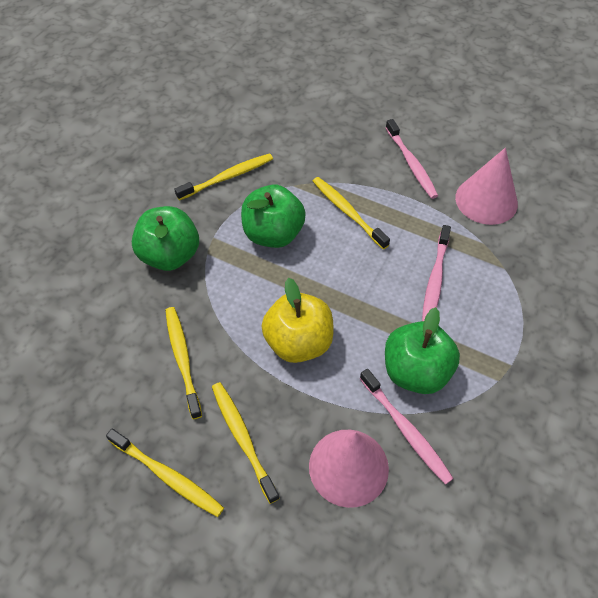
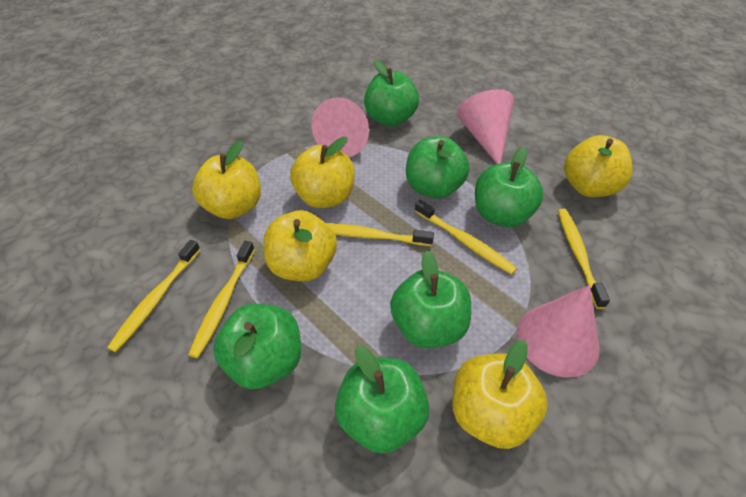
green apple: 3 -> 6
pink cone: 2 -> 3
pink toothbrush: 3 -> 0
yellow apple: 1 -> 5

